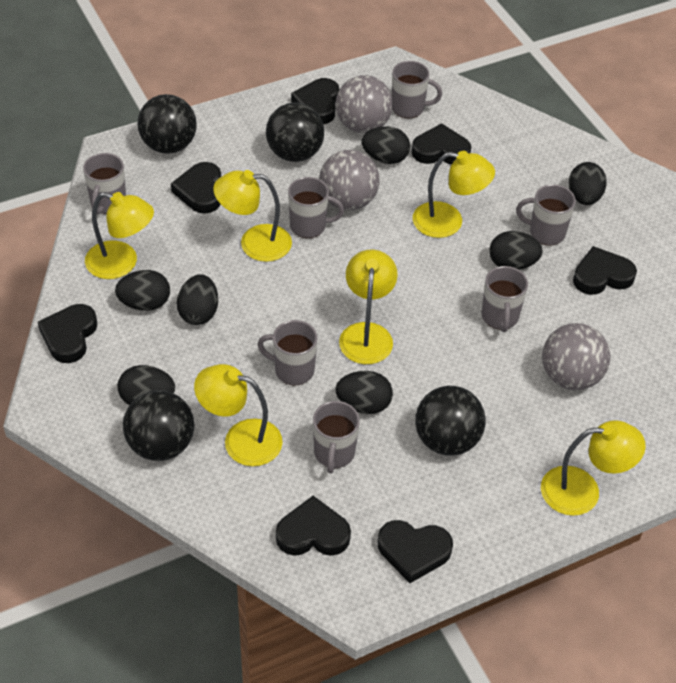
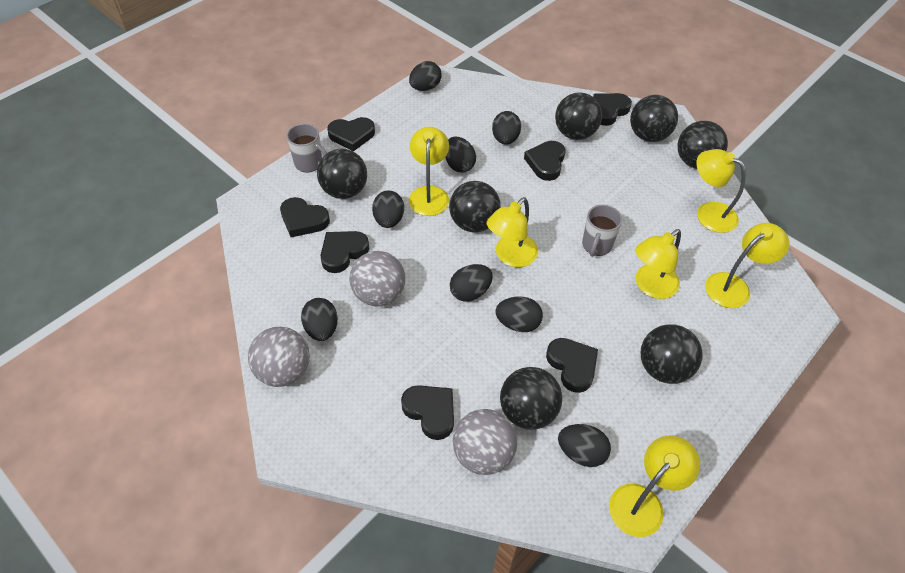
black ball: 4 -> 7
black egg: 7 -> 8
grey mug: 7 -> 2

